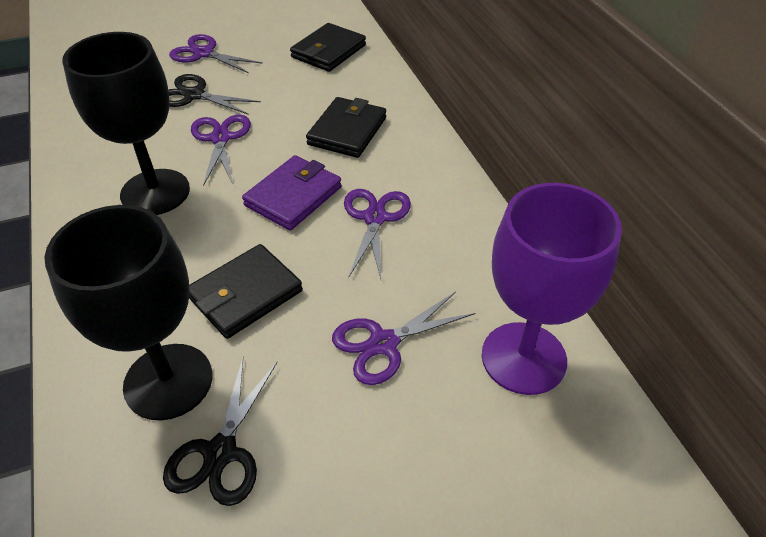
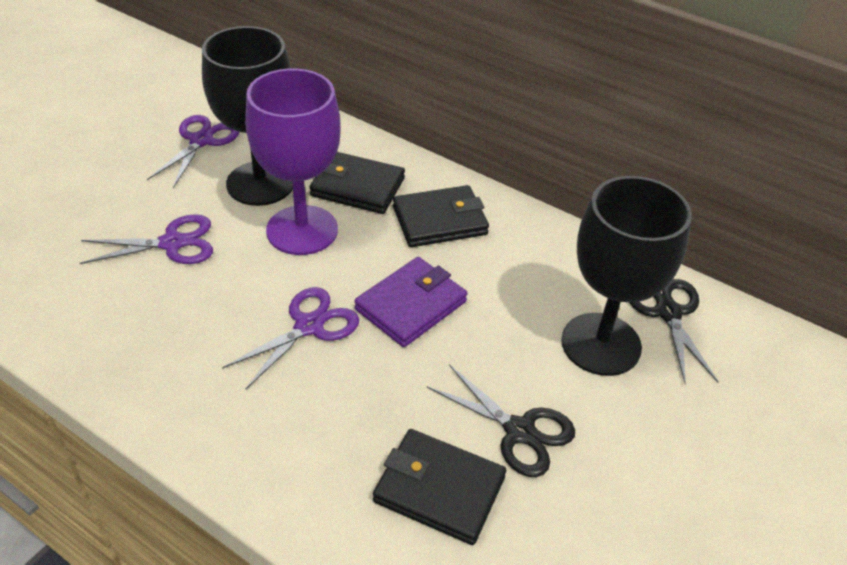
purple scissors: 4 -> 3

